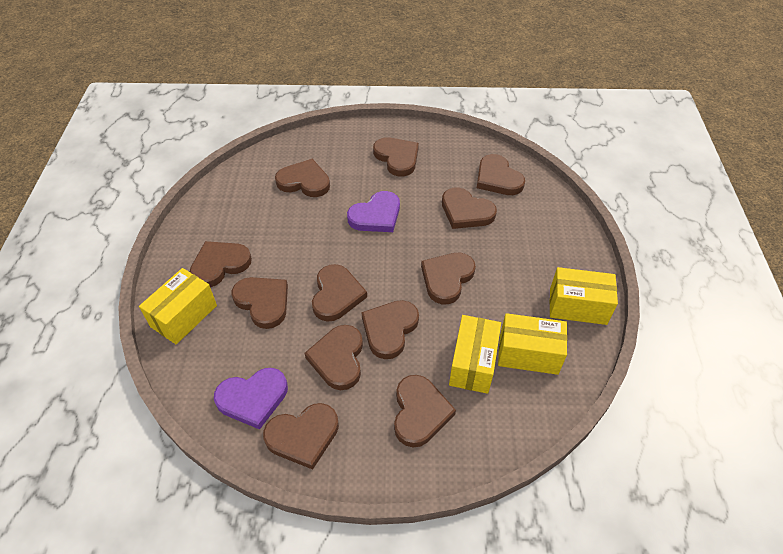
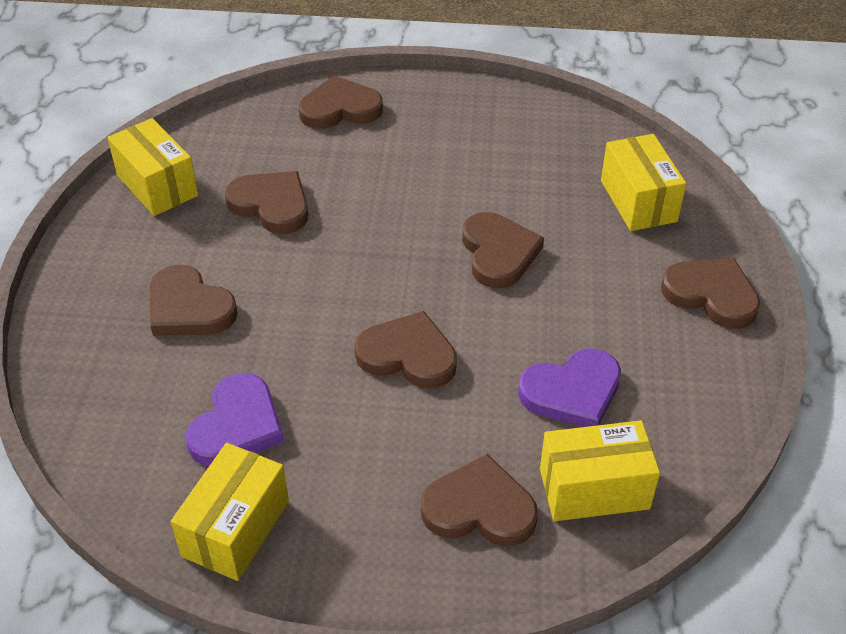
brown heart: 12 -> 7

